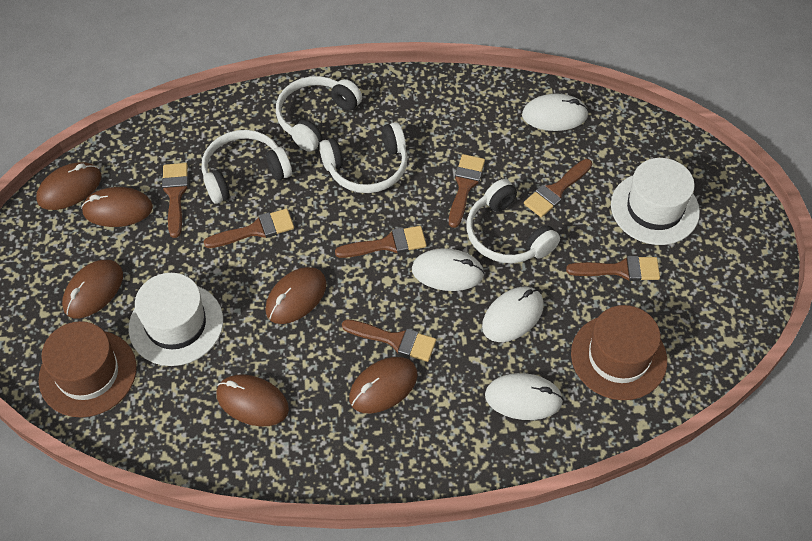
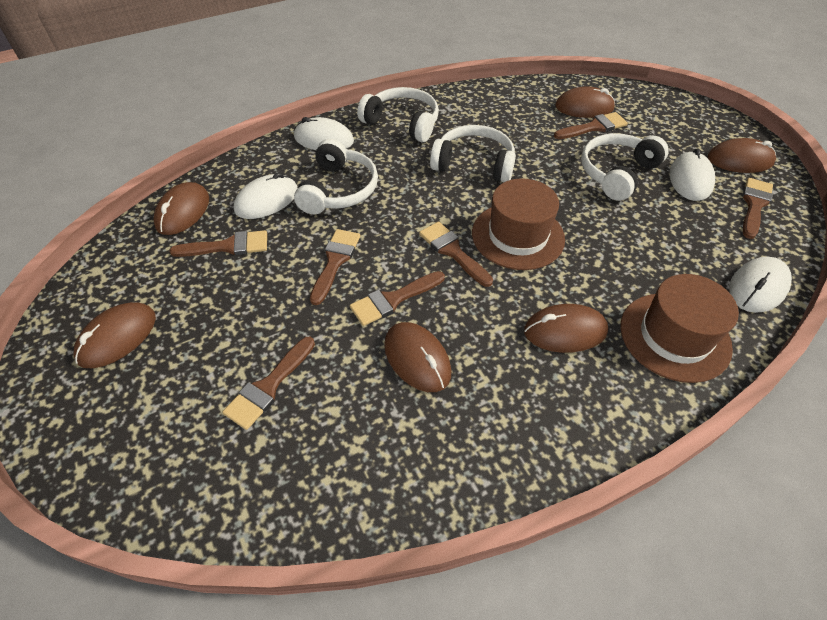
white hat: 2 -> 0

